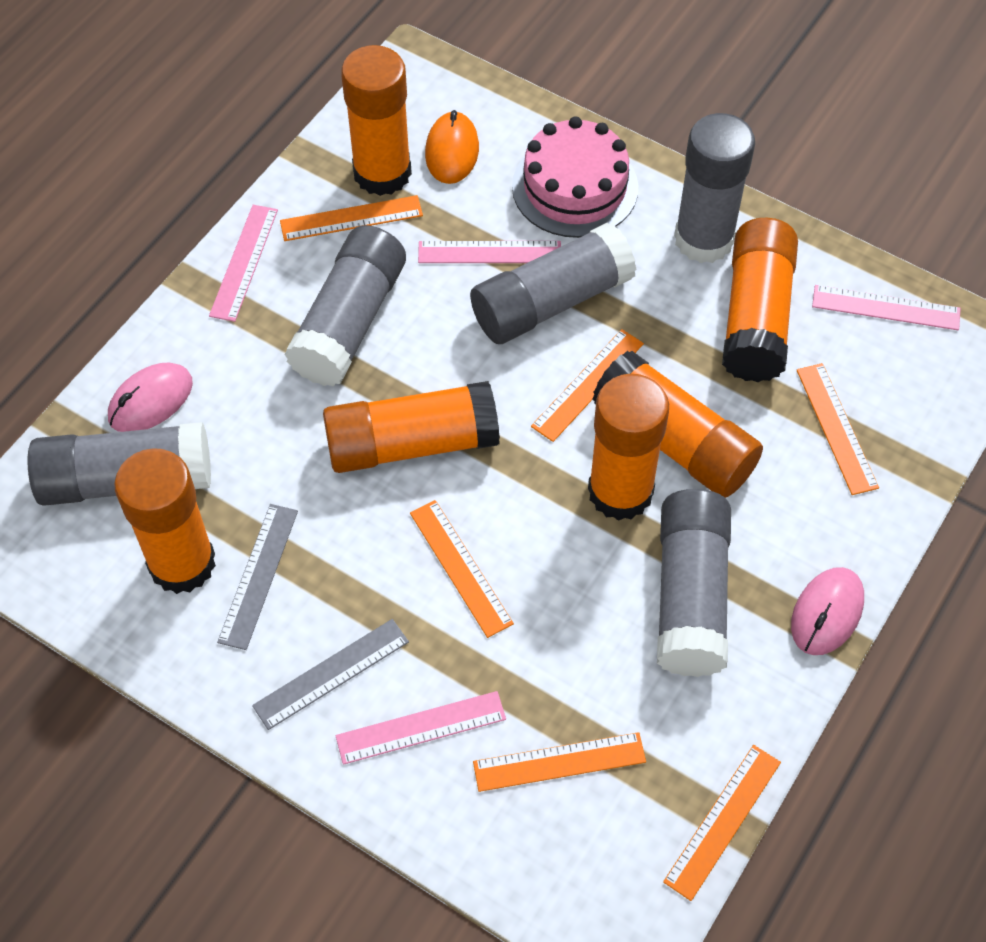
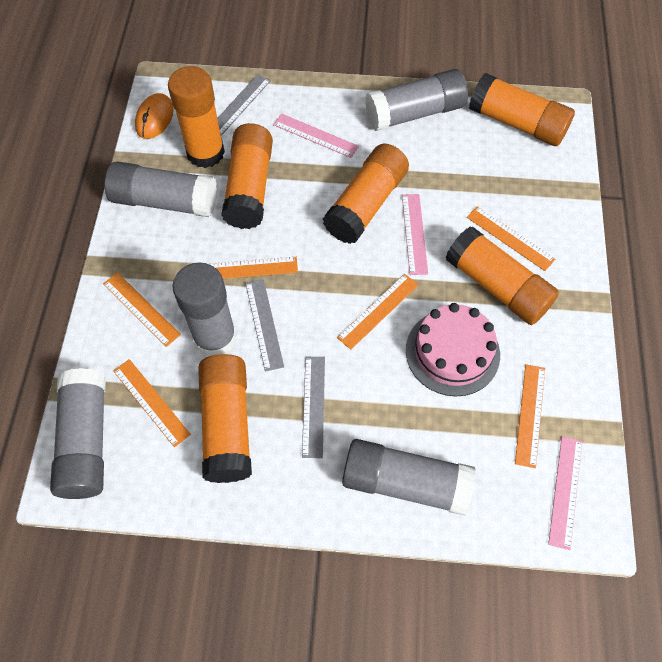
grey ruler: 2 -> 3
pink mouse: 2 -> 0
pink ruler: 4 -> 3

